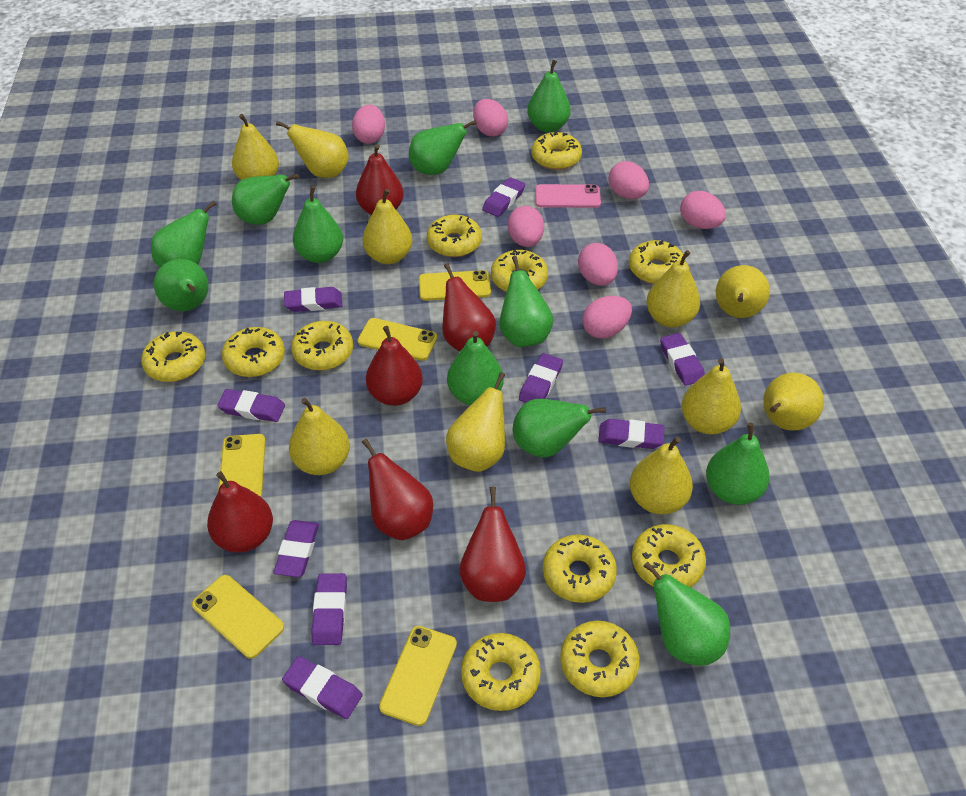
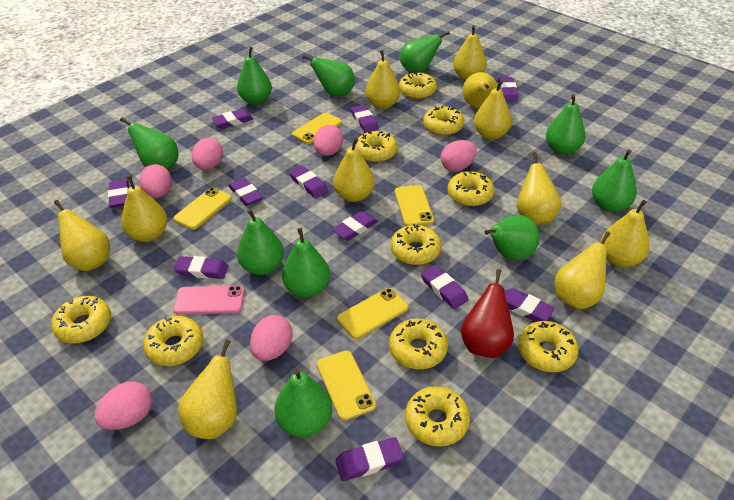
green pear: 11 -> 10
pink egg: 7 -> 6
purple eraser: 9 -> 11
red pear: 6 -> 1
yellow donut: 11 -> 10
yellow pear: 10 -> 11

